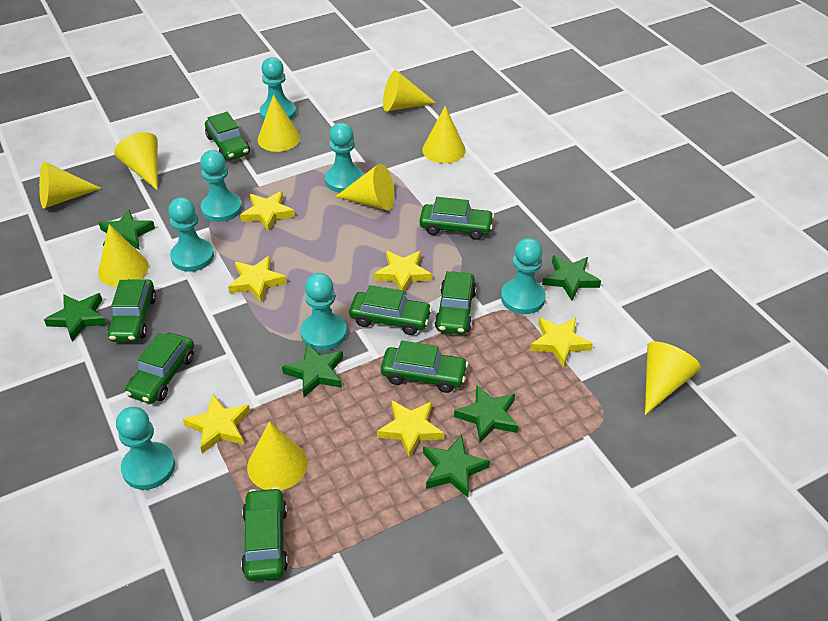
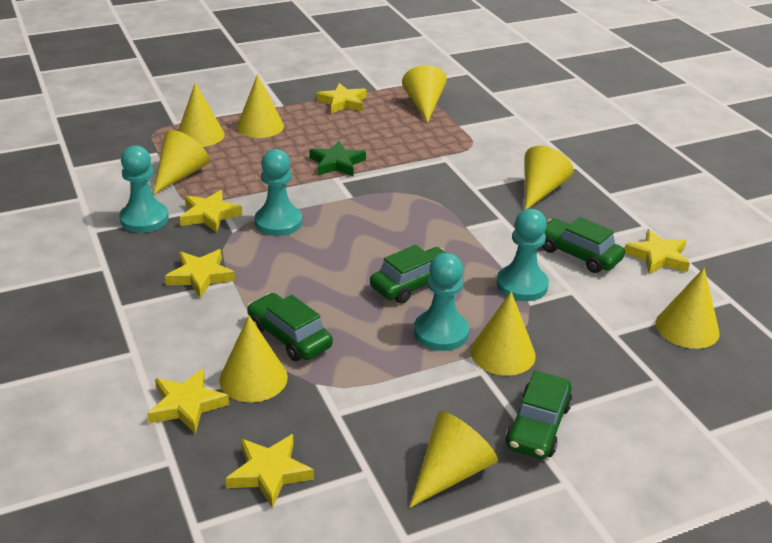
green car: 8 -> 4
green star: 6 -> 1
turquoise pawn: 7 -> 4

